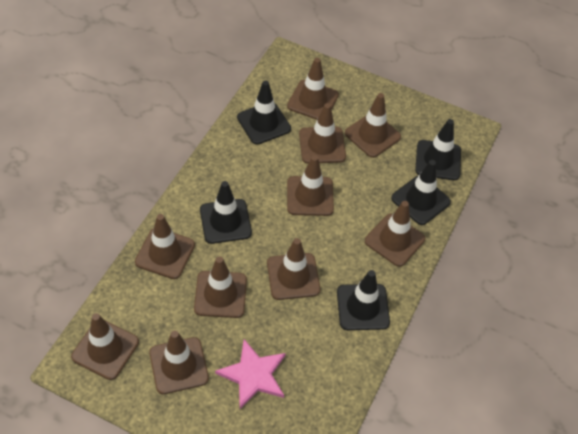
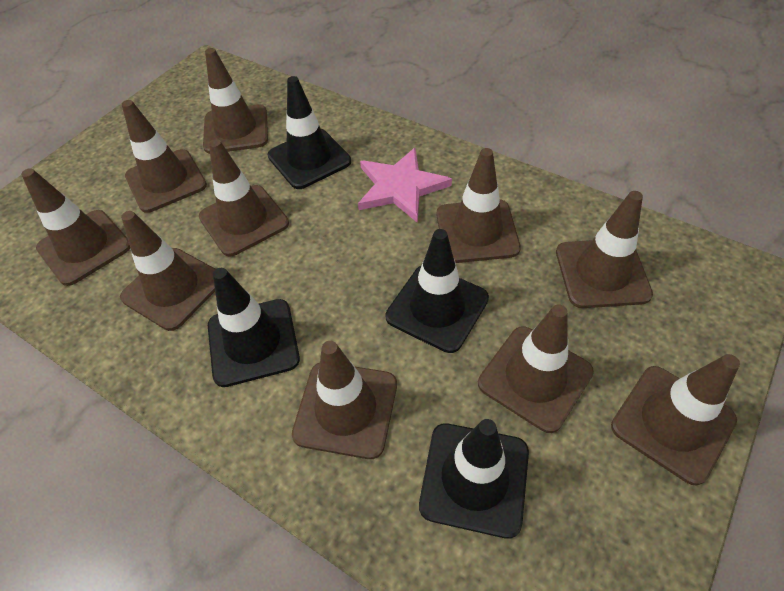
black traffic cone: 5 -> 4

